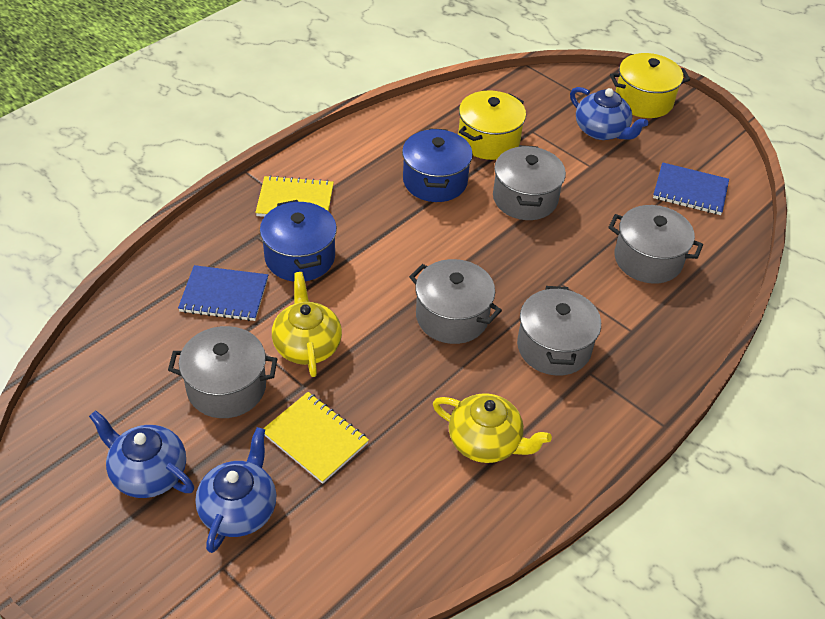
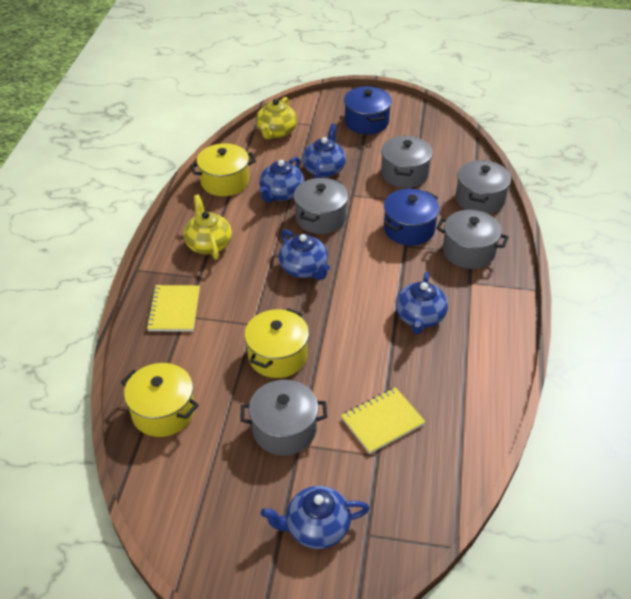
blue notebook: 2 -> 0
blue teapot: 3 -> 5
yellow pot: 2 -> 3

